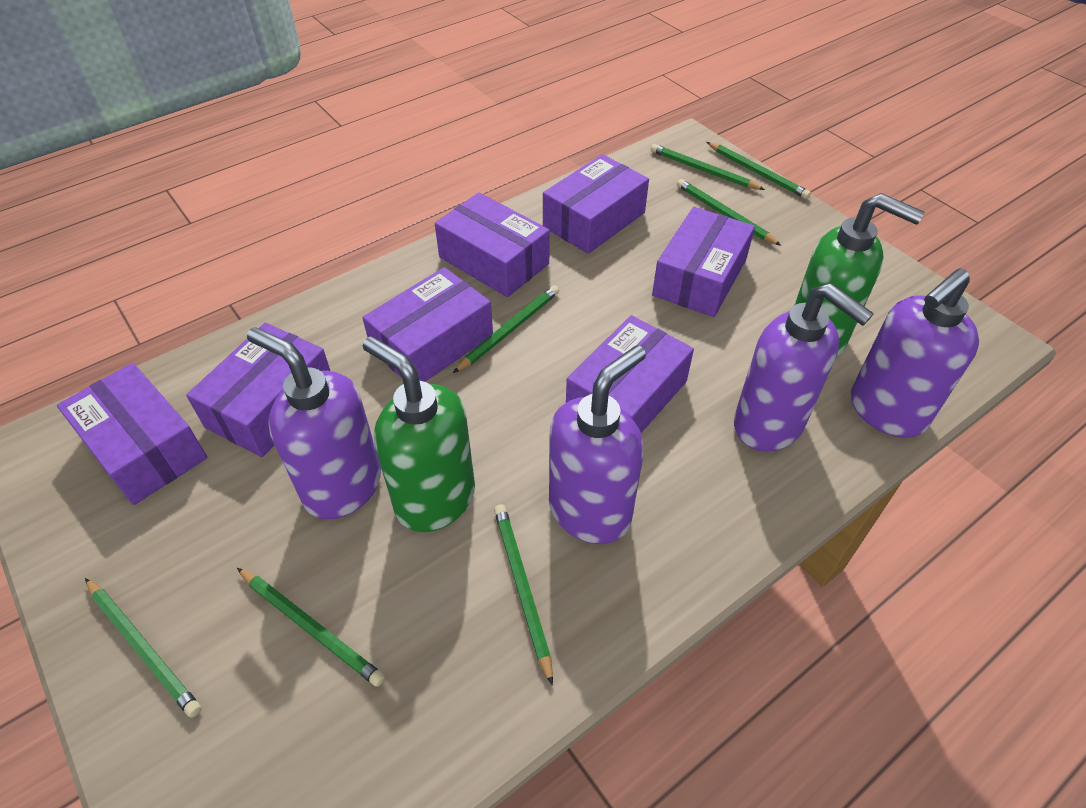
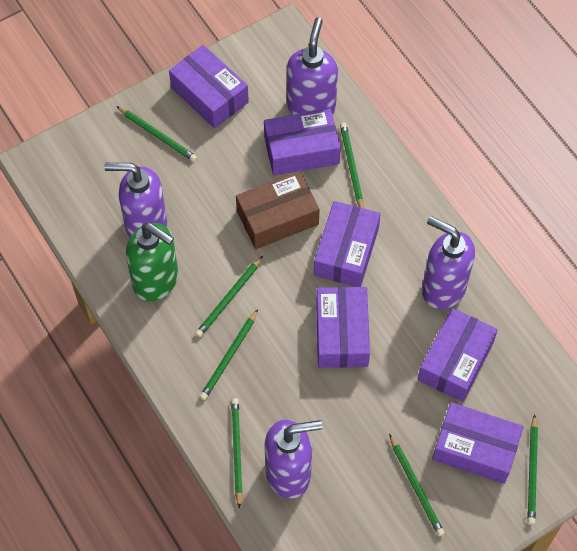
brown box: 0 -> 1
green soap dispenser: 2 -> 1
purple box: 7 -> 6

